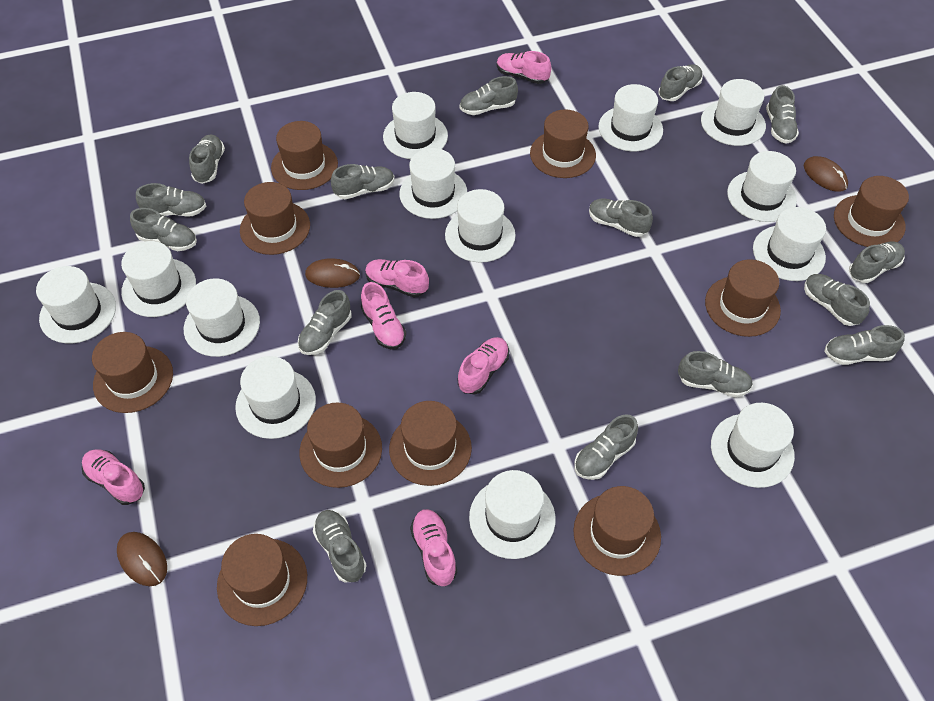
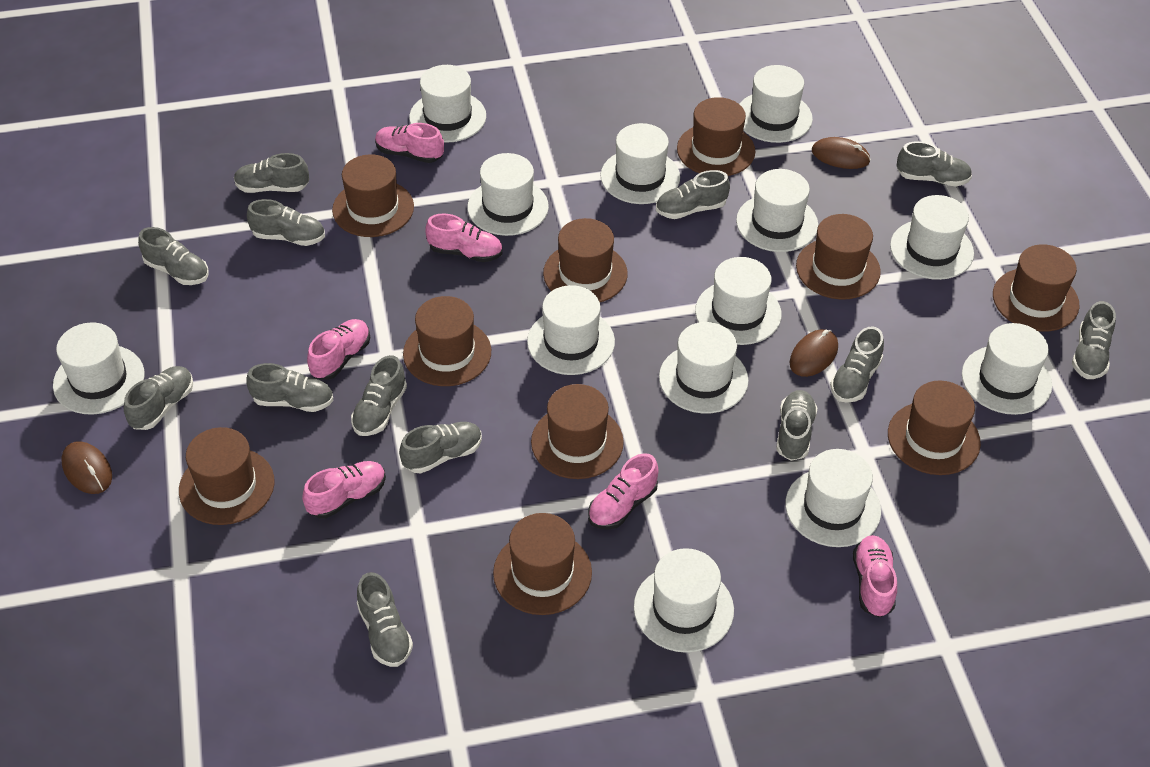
grey shoe: 15 -> 13

